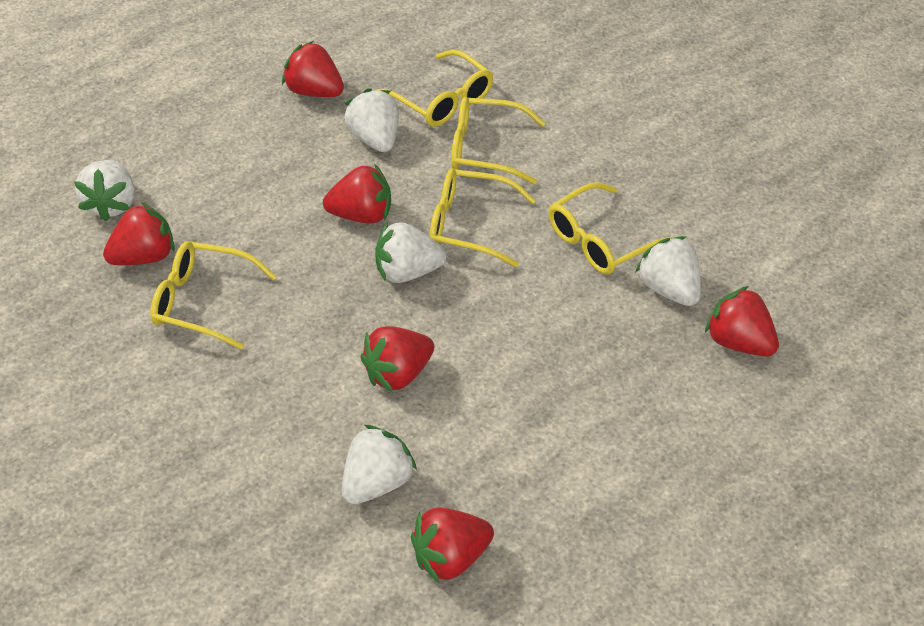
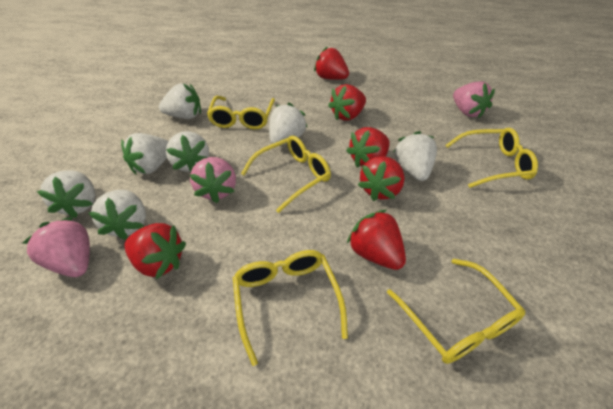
pink strawberry: 0 -> 3
white strawberry: 5 -> 7

